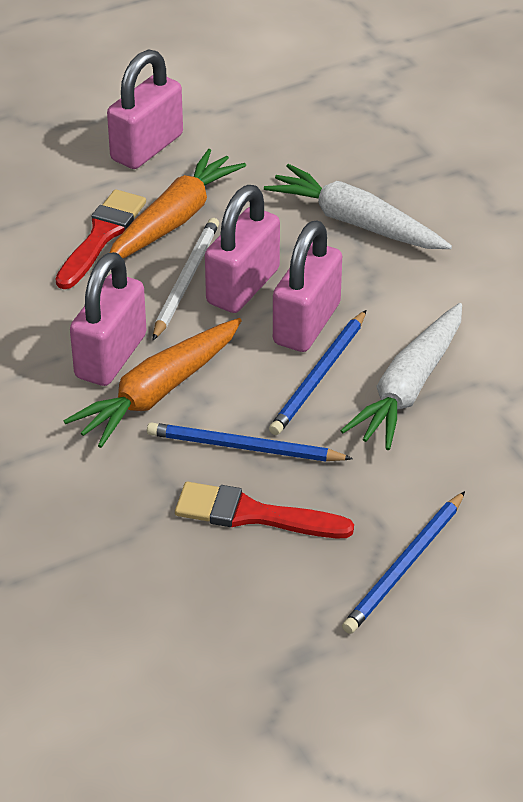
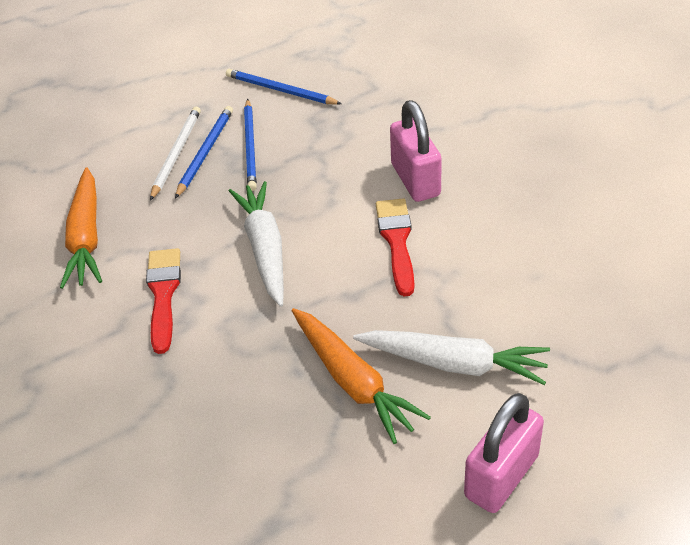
pink padlock: 4 -> 2

